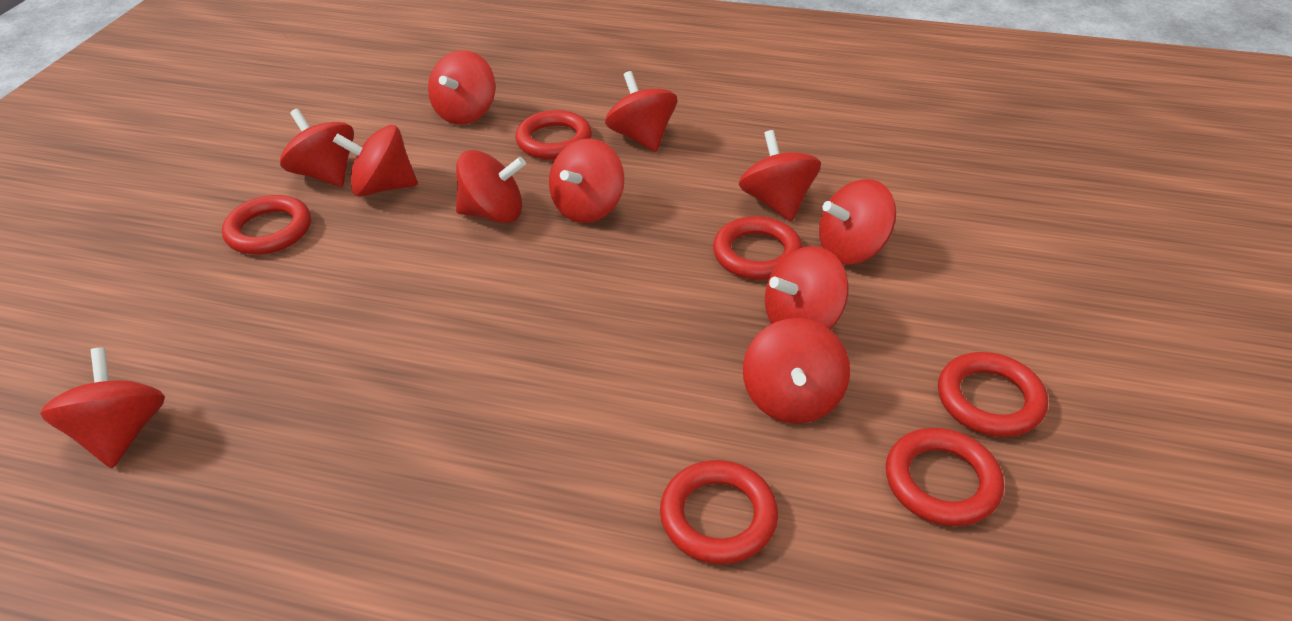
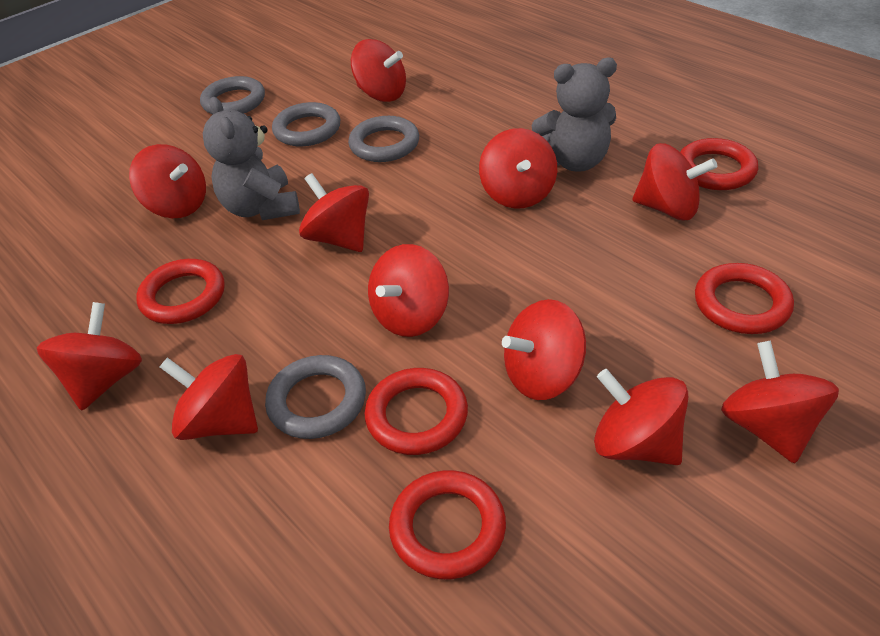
grey ring: 0 -> 4
grey teddy bear: 0 -> 2
red ring: 6 -> 5

